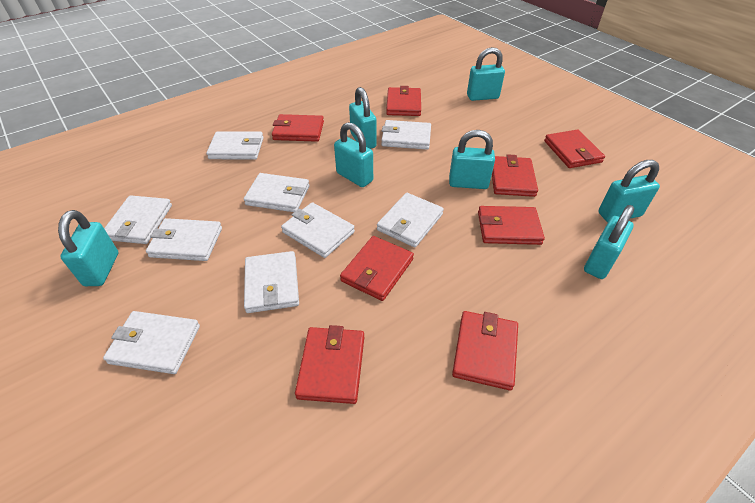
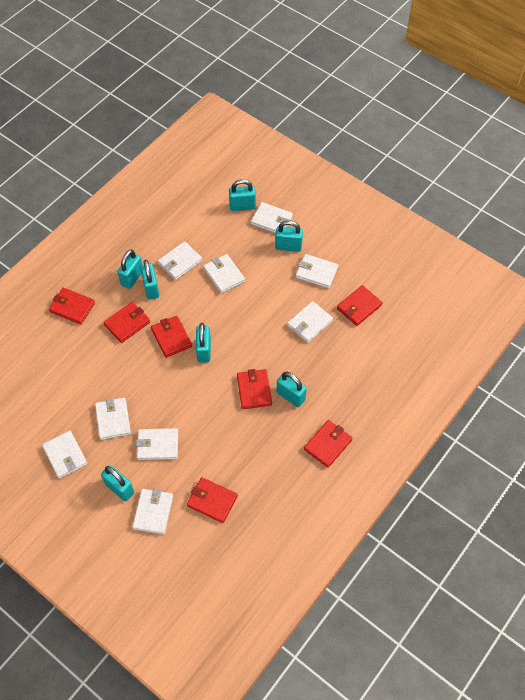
red wallet: 8 -> 7

